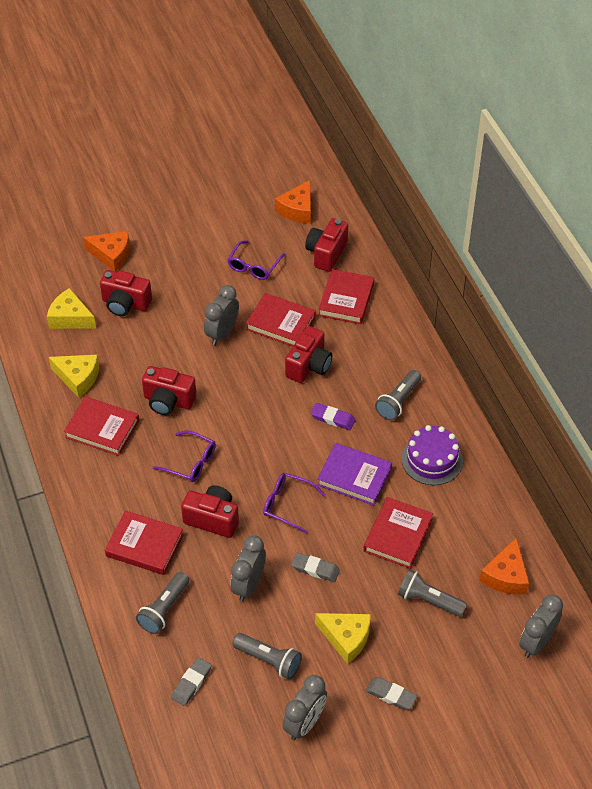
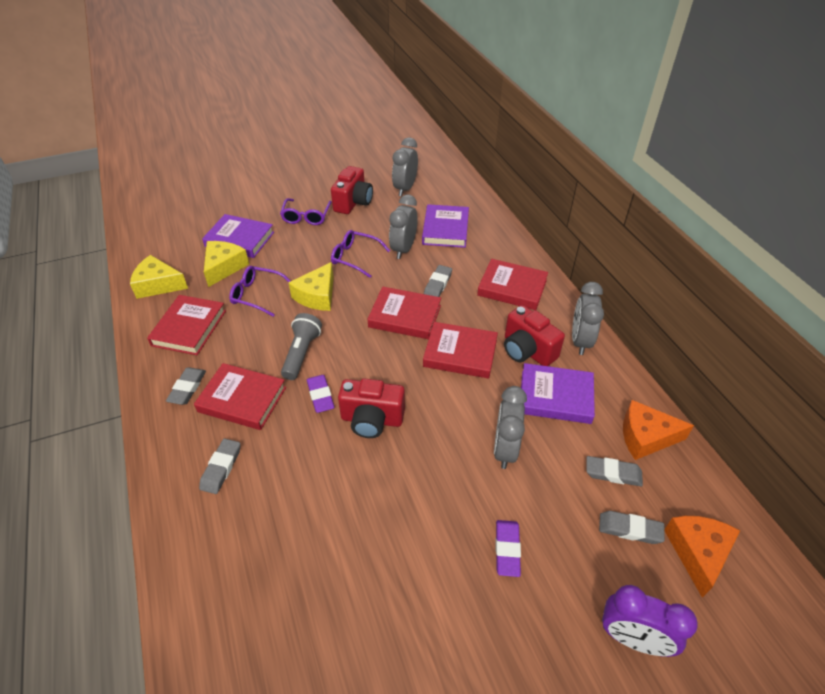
grey eraser: 3 -> 5
grey flashlight: 4 -> 1
orange cheese: 3 -> 2
purple book: 1 -> 3
purple cake: 1 -> 0
purple clock: 0 -> 1
purple eraser: 1 -> 2
red camera: 5 -> 3

